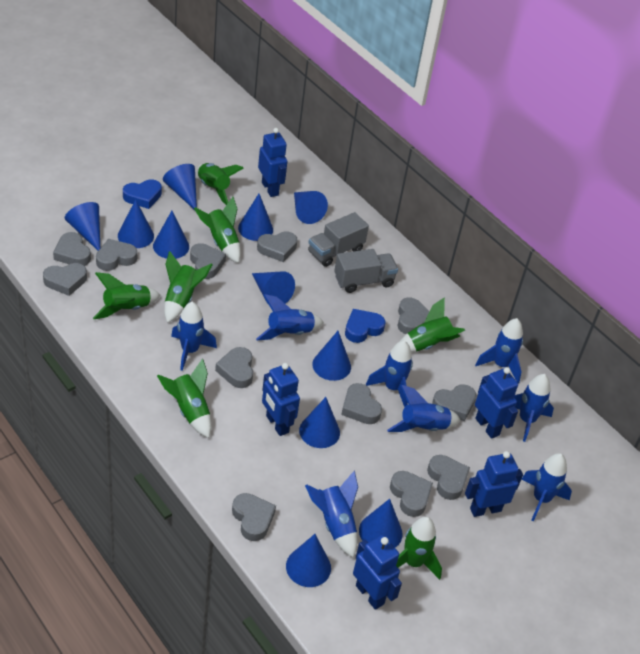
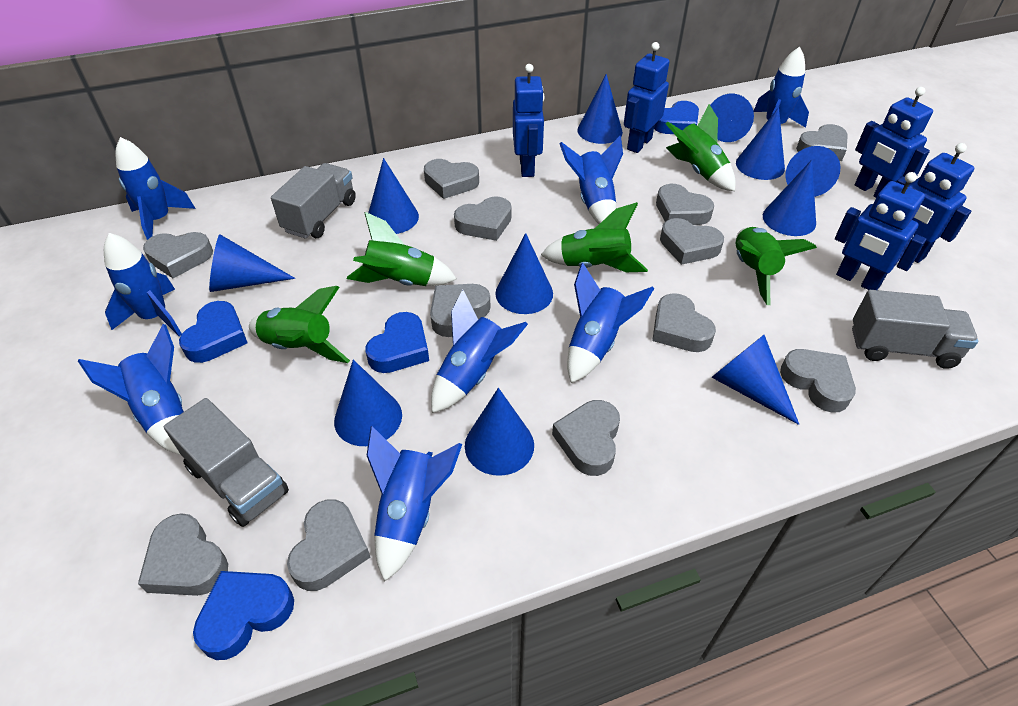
blue heart: 2 -> 4
green rocket: 7 -> 5
grey truck: 2 -> 3

